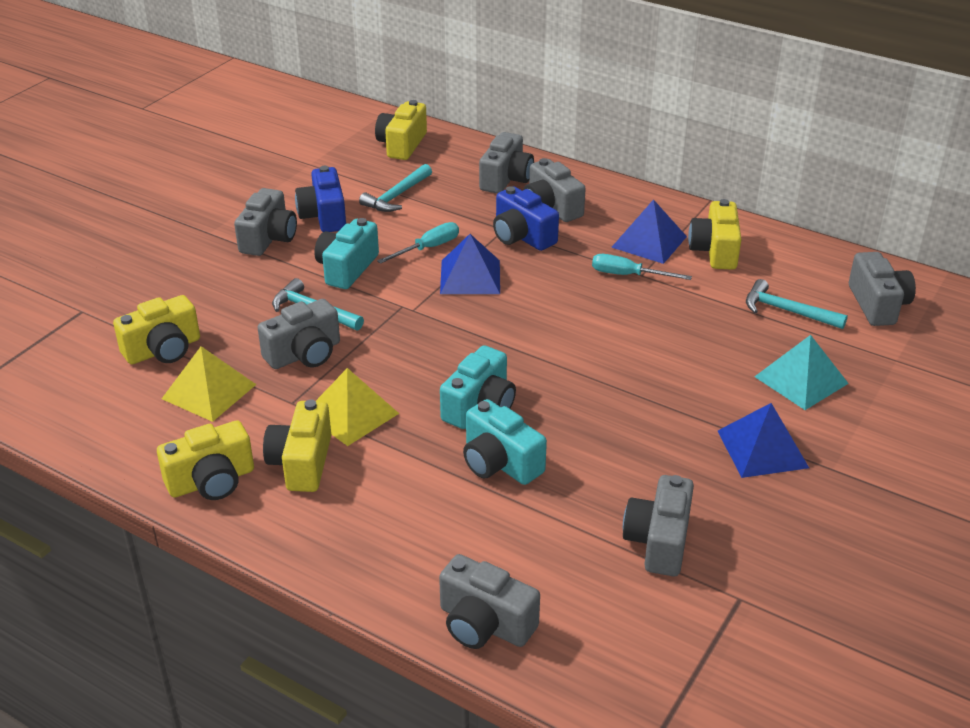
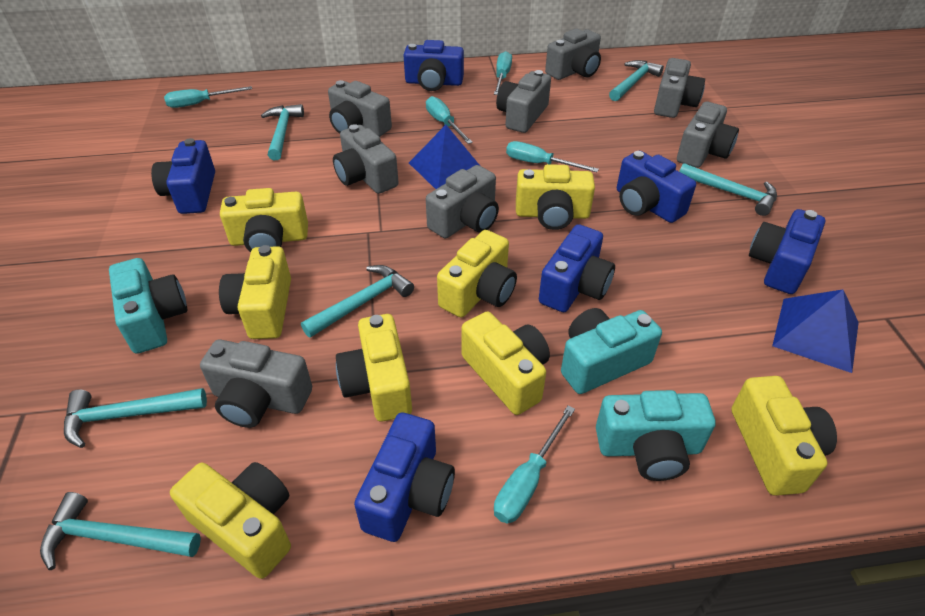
blue camera: 2 -> 6
blue pyramid: 3 -> 2
grey camera: 7 -> 8
turquoise hammer: 3 -> 6
turquoise pyramid: 1 -> 0
turquoise screwdriver: 2 -> 5
yellow camera: 5 -> 8
yellow pyramid: 2 -> 0

